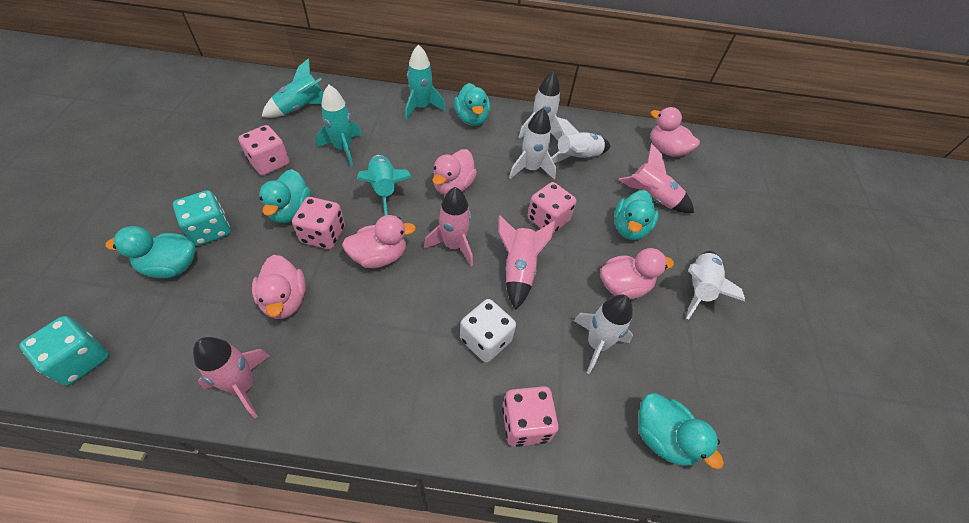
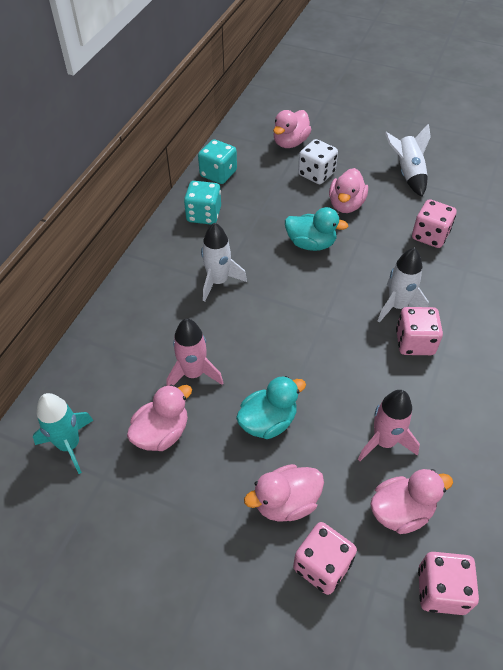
pink rocket: 4 -> 2
turquoise duck: 5 -> 2
turquoise rocket: 4 -> 1
white rocket: 5 -> 3

